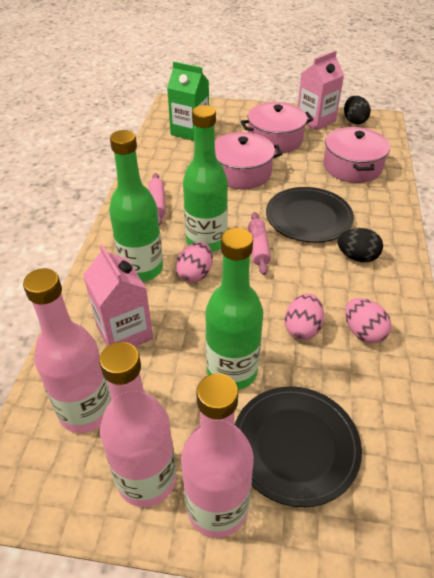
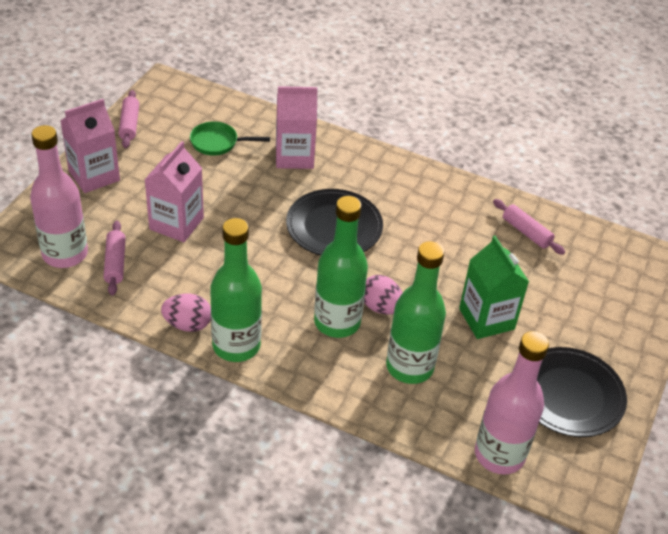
black egg: 2 -> 0
green pan: 0 -> 1
pink bottle: 3 -> 2
pink carton: 2 -> 3
pink egg: 3 -> 2
pink pot: 3 -> 0
pink rolling pin: 2 -> 3

